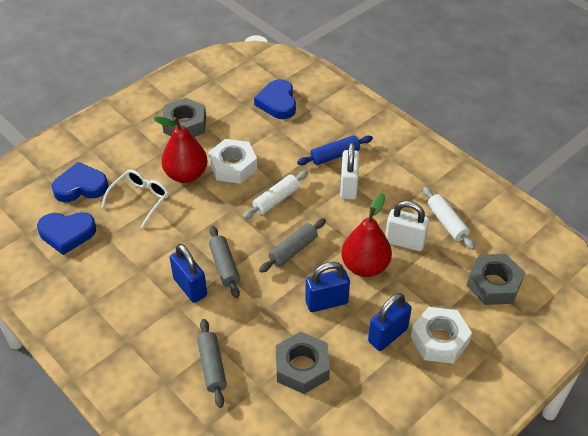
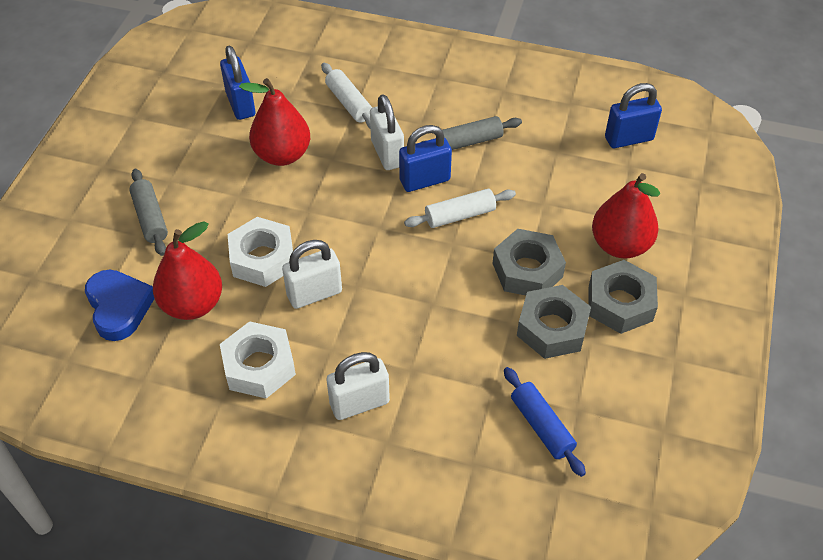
blue heart: 3 -> 1
grey rolling pin: 3 -> 2
red pear: 2 -> 3
white glasses: 1 -> 0
white padlock: 2 -> 3

